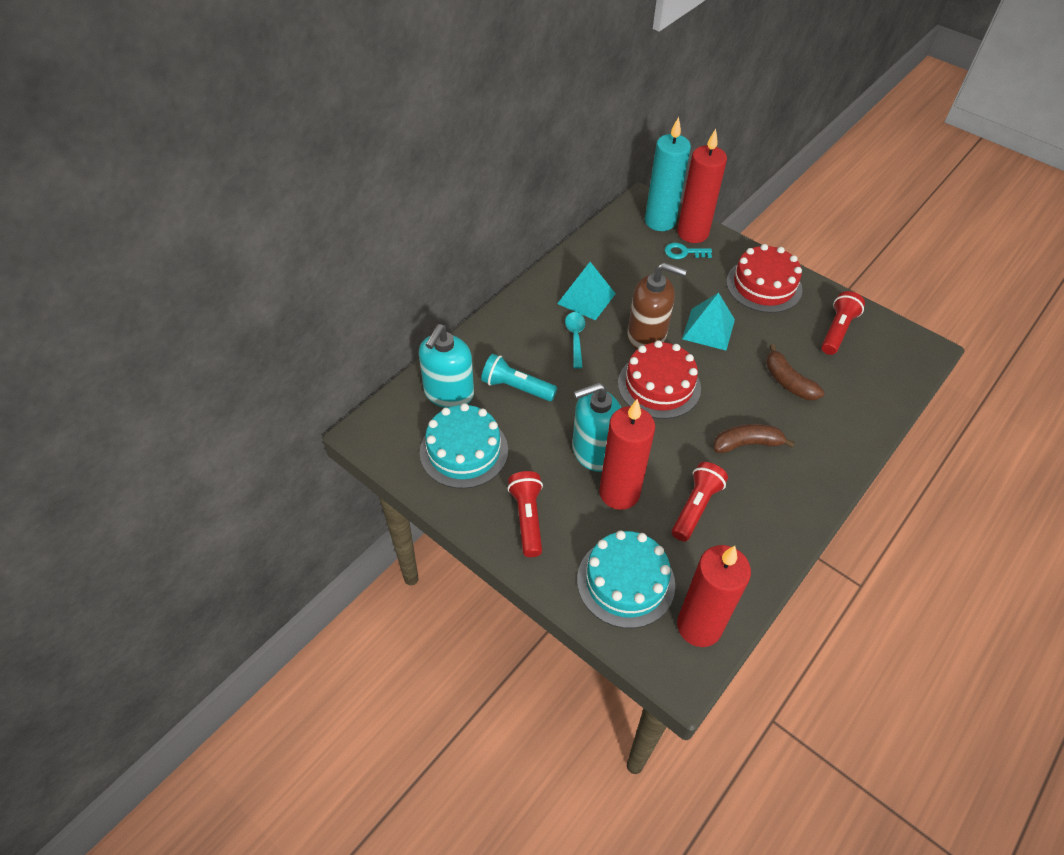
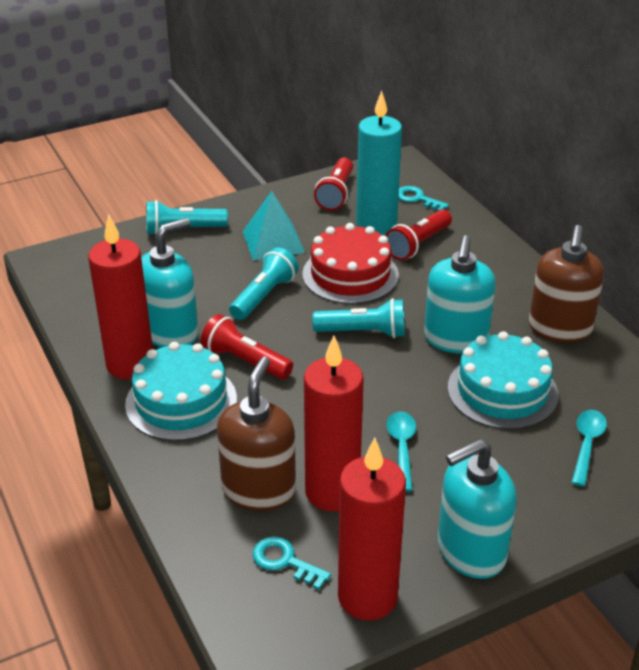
brown banana: 2 -> 0
brown soap dispenser: 1 -> 2
red cake: 2 -> 1
turquoise flashlight: 1 -> 3
turquoise key: 1 -> 2
turquoise pyramid: 2 -> 1
turquoise soap dispenser: 2 -> 3
turquoise spoon: 1 -> 2

